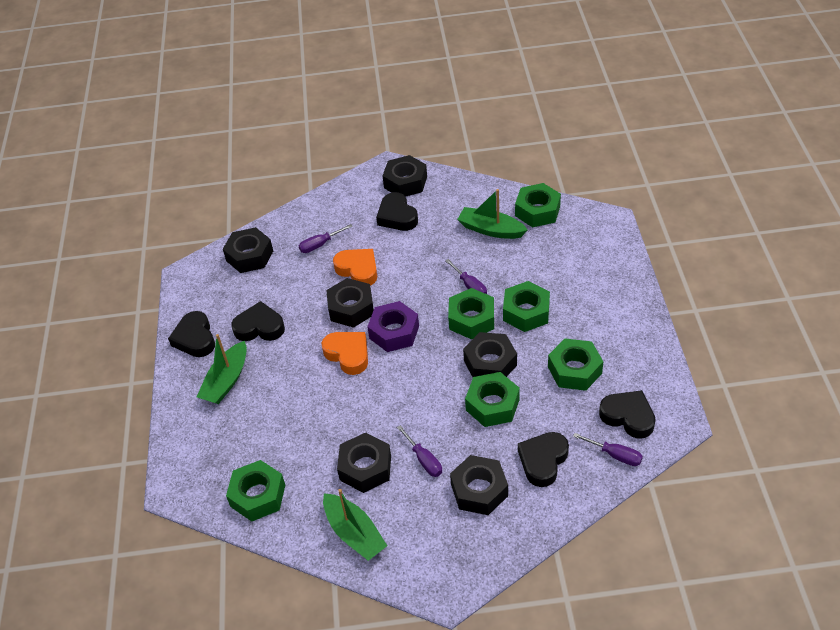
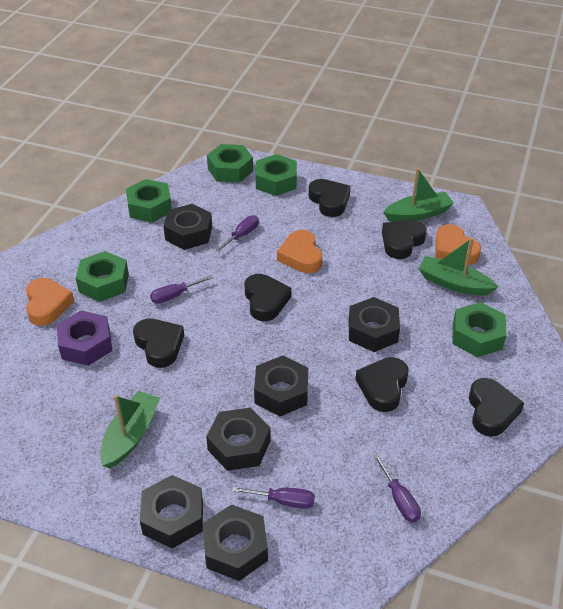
black heart: 5 -> 6
green nut: 6 -> 5
orange heart: 2 -> 3

